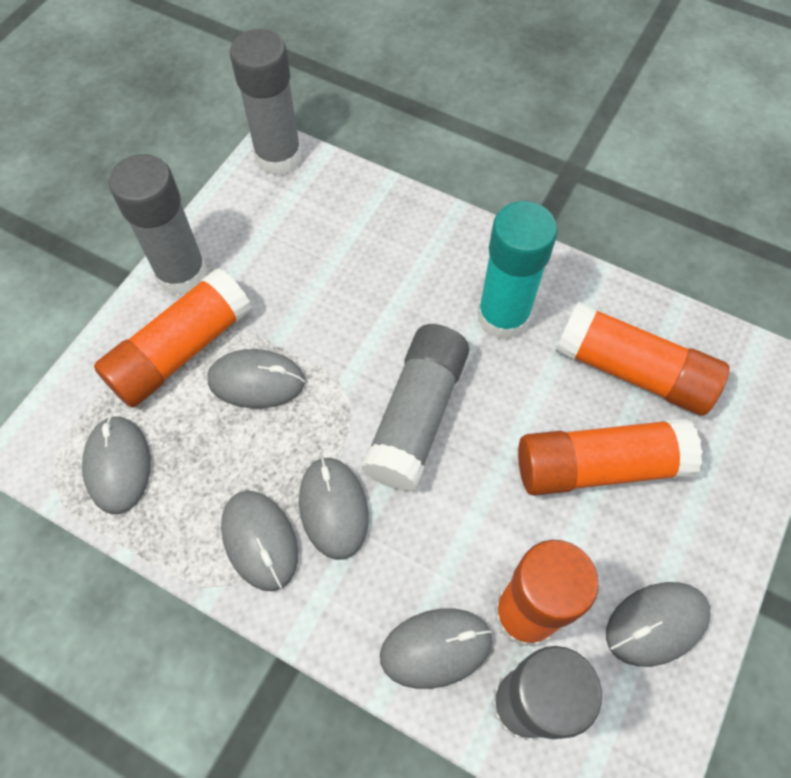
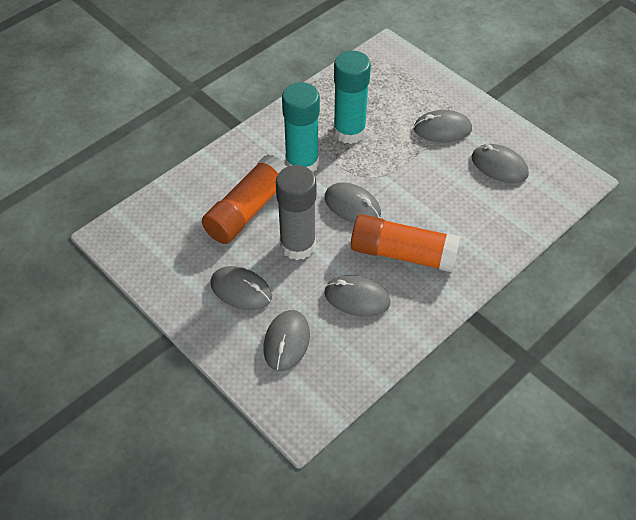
grey glue stick: 4 -> 1
orange glue stick: 4 -> 2
turquoise glue stick: 1 -> 2

